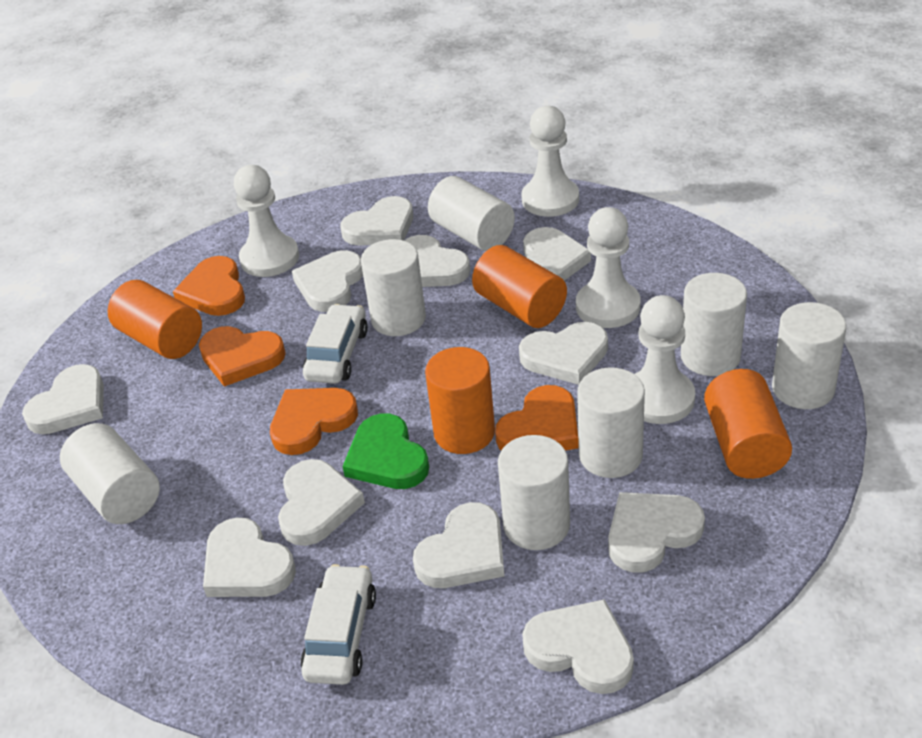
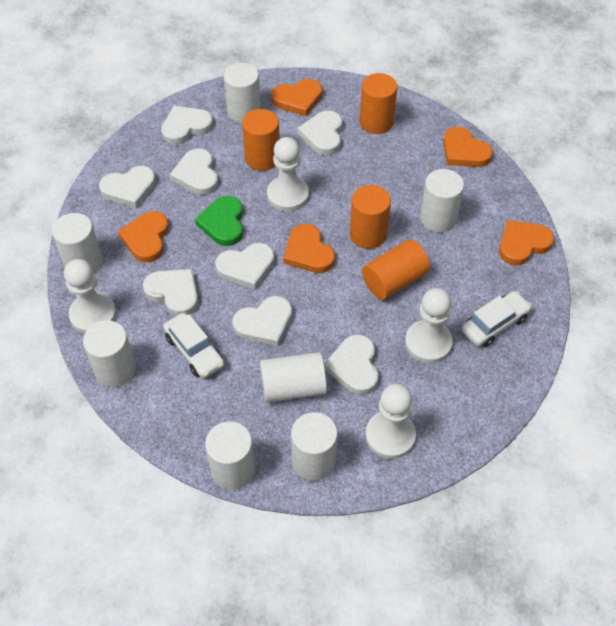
orange heart: 4 -> 5
white heart: 11 -> 8

